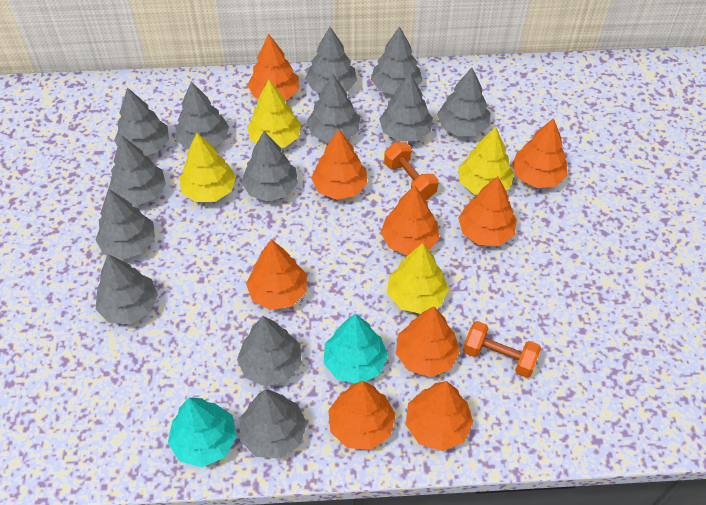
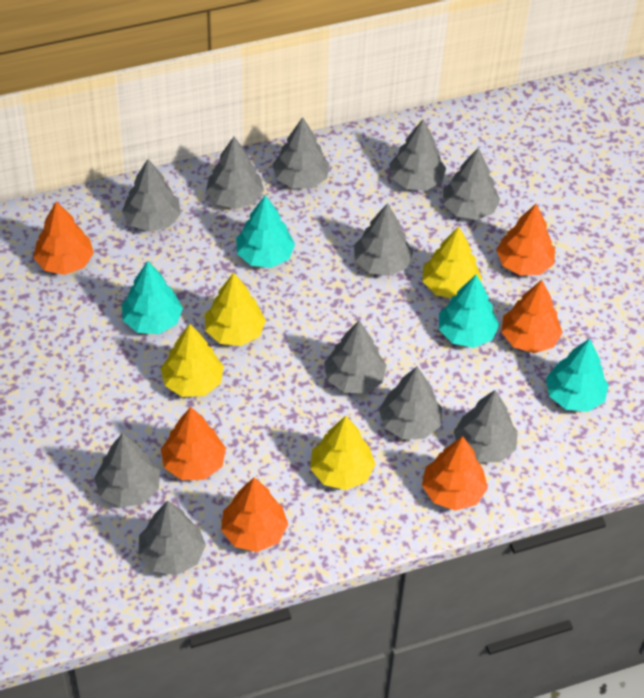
grey tree: 13 -> 11
orange dumbbell: 2 -> 0
orange tree: 9 -> 6
turquoise tree: 2 -> 4

